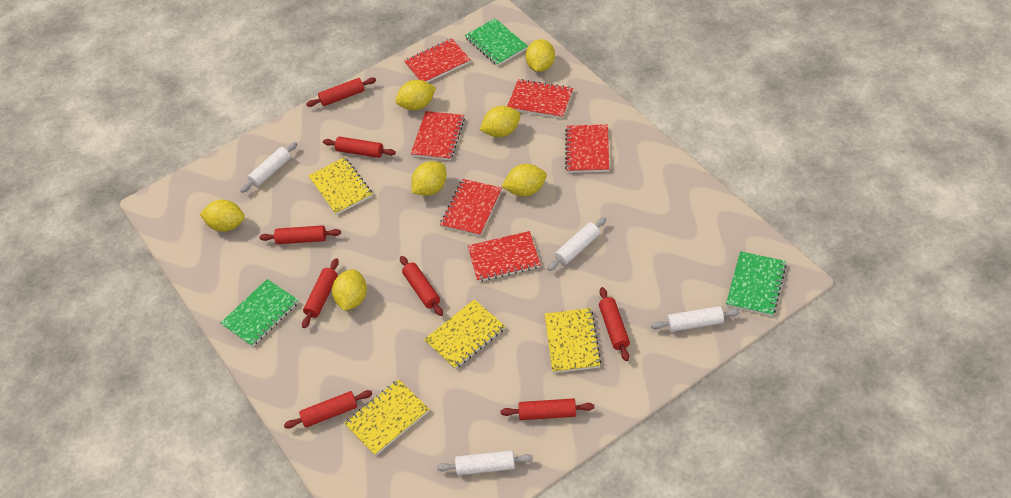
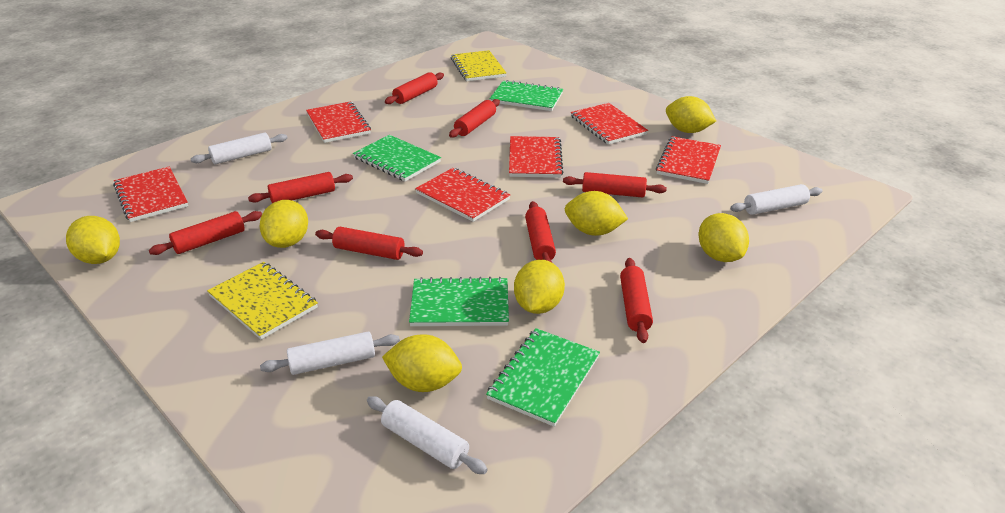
green notebook: 3 -> 4
yellow notebook: 4 -> 2

